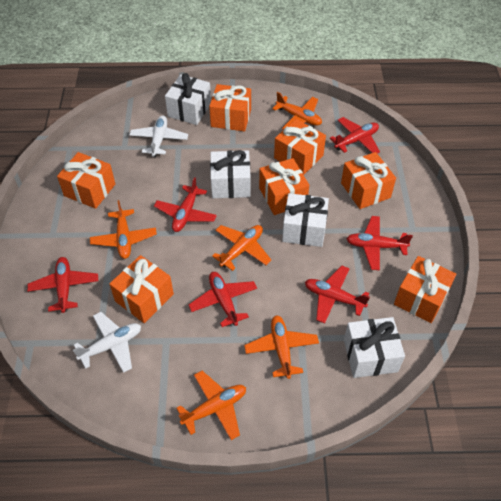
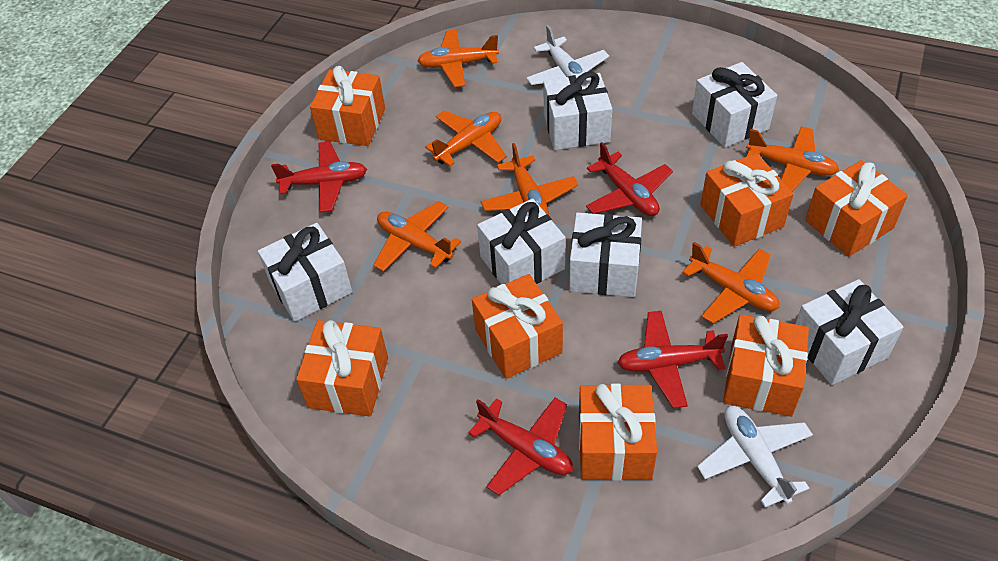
orange plane: 5 -> 6
red plane: 6 -> 4
white gift: 4 -> 6

